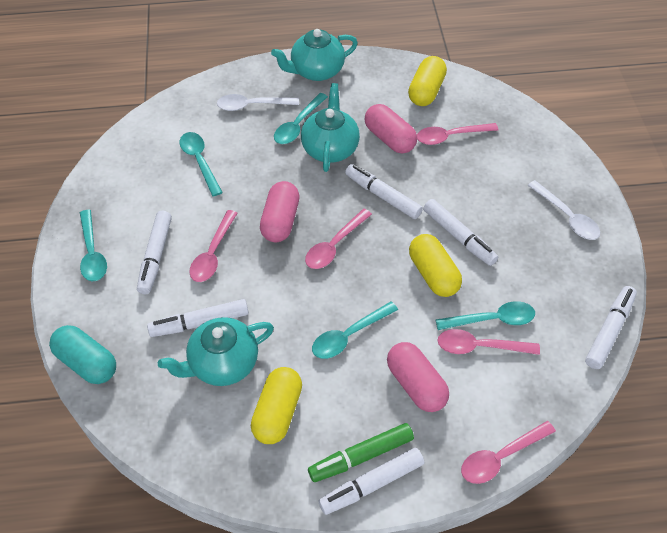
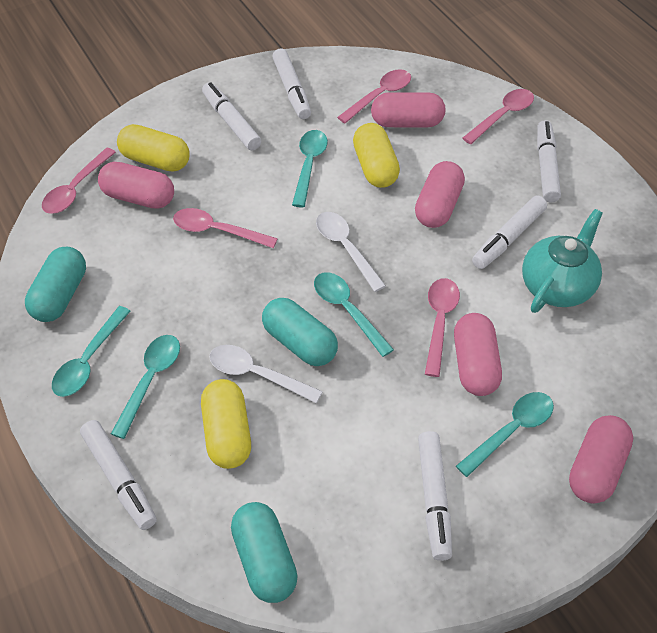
green marker: 1 -> 0
pink capsule: 3 -> 5
turquoise capsule: 1 -> 3
turquoise teapot: 3 -> 1

